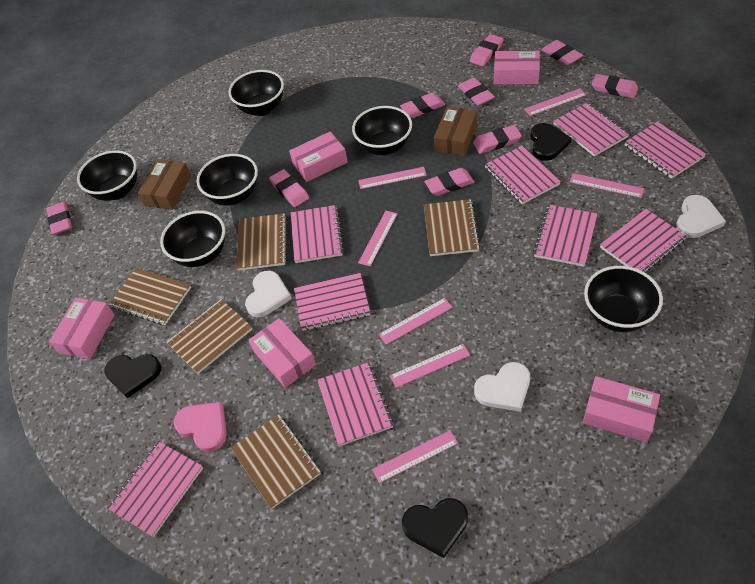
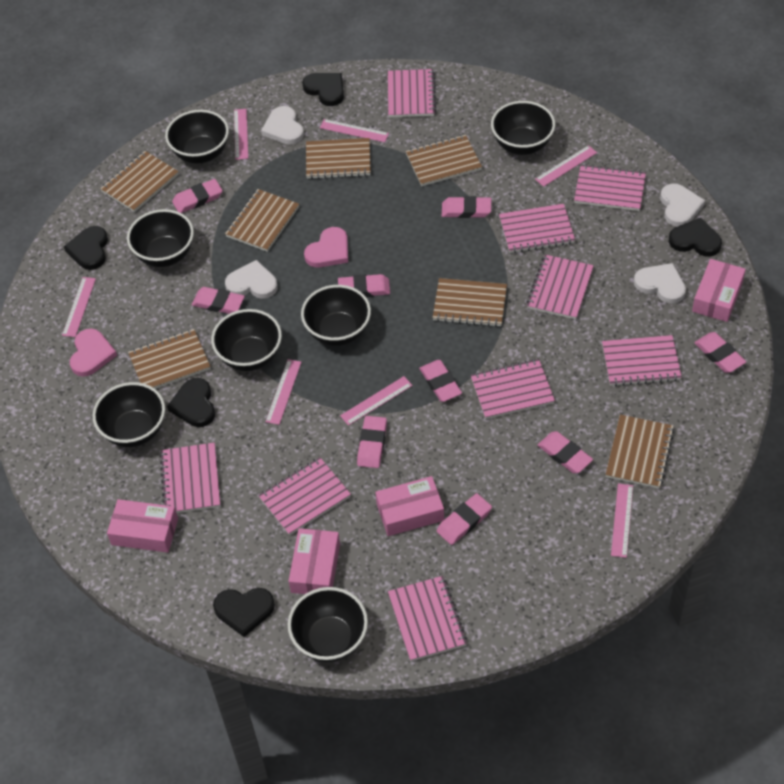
black bowl: 6 -> 7
black heart: 3 -> 5
brown box: 2 -> 0
brown notebook: 5 -> 7
pink box: 5 -> 4
pink heart: 1 -> 2
white heart: 3 -> 4

